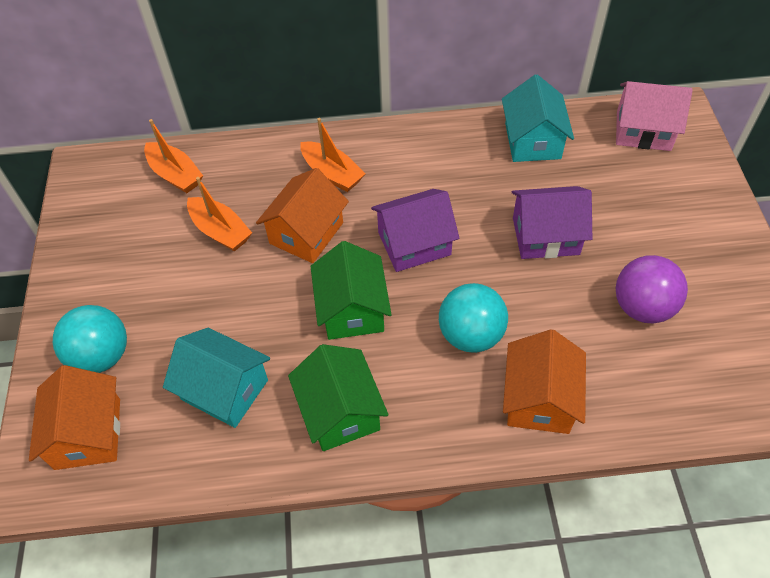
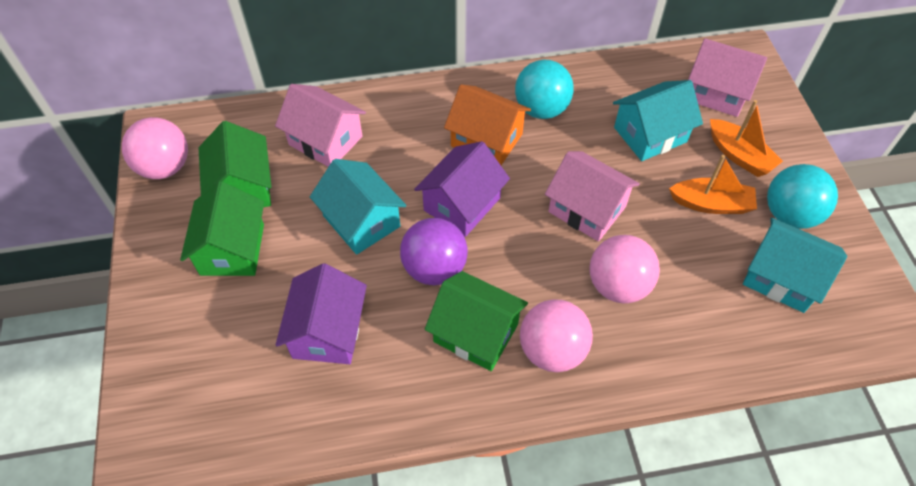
green house: 2 -> 3
orange boat: 3 -> 2
orange house: 3 -> 1
pink ball: 0 -> 3
pink house: 1 -> 3
turquoise house: 2 -> 3

